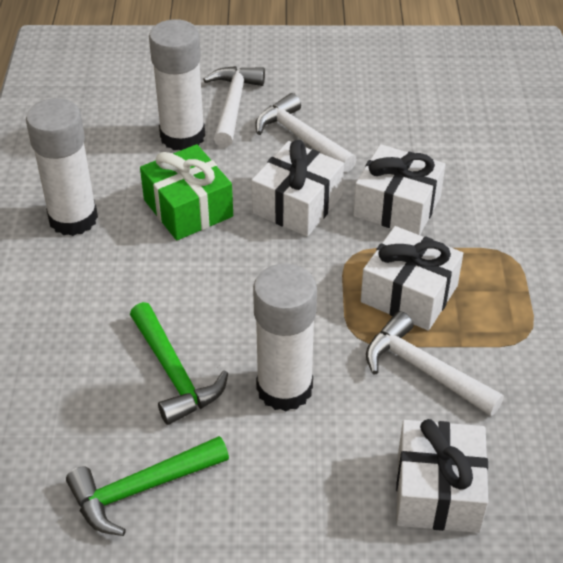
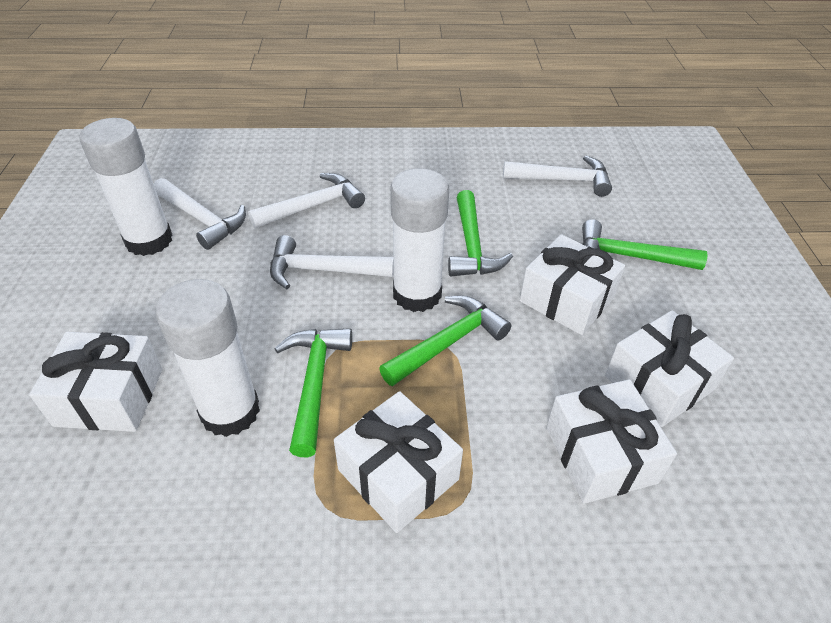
green gift: 1 -> 0
green hammer: 2 -> 4
white gift: 4 -> 5
white hammer: 3 -> 4

